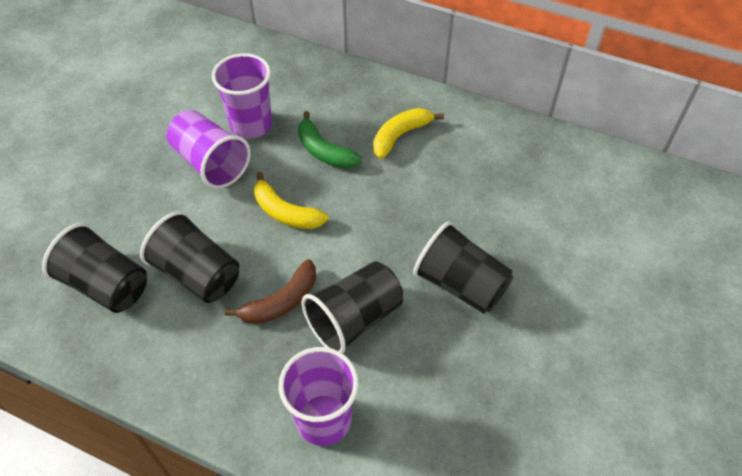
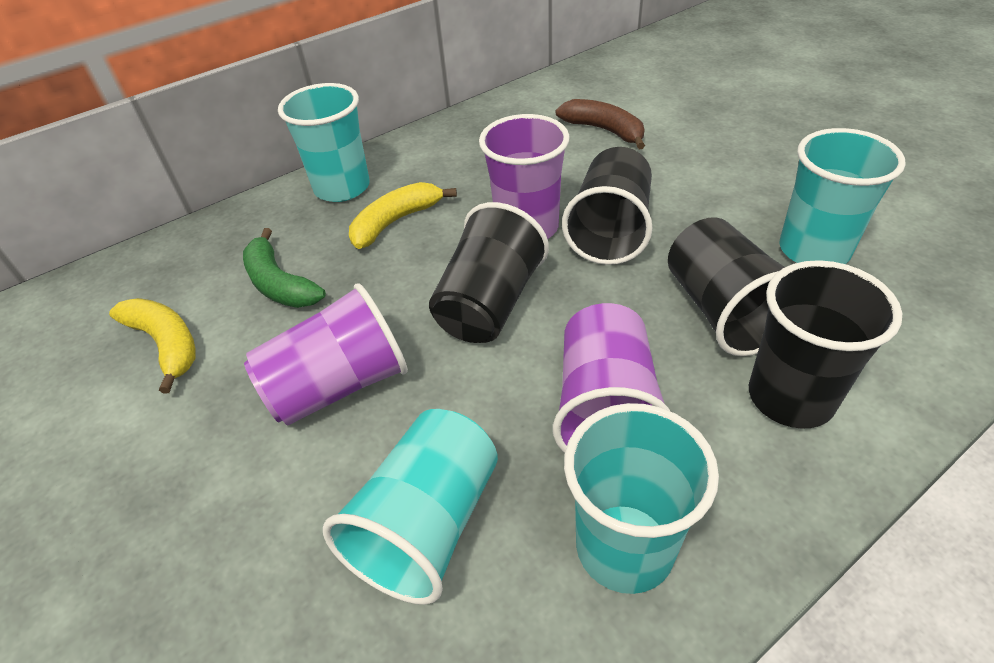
turquoise cup: 0 -> 4

